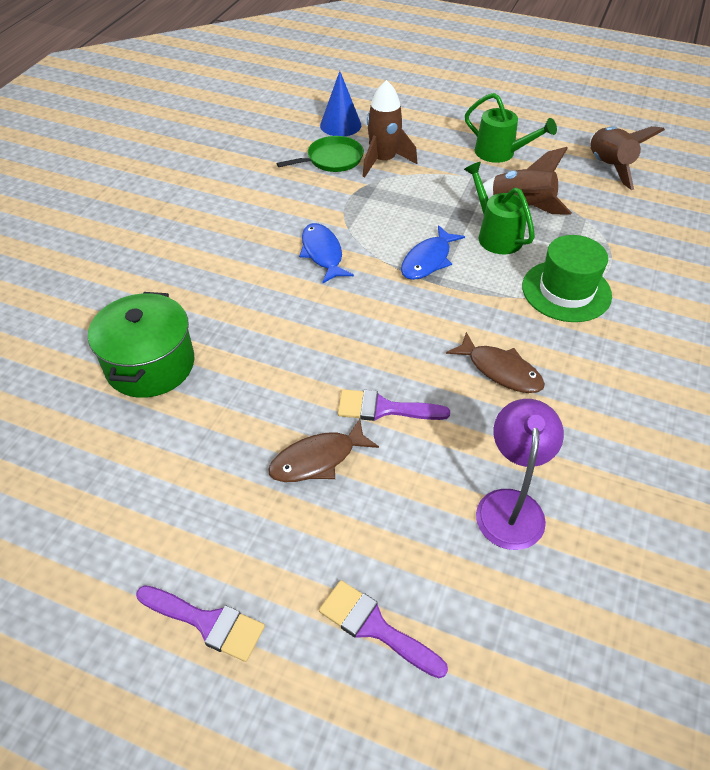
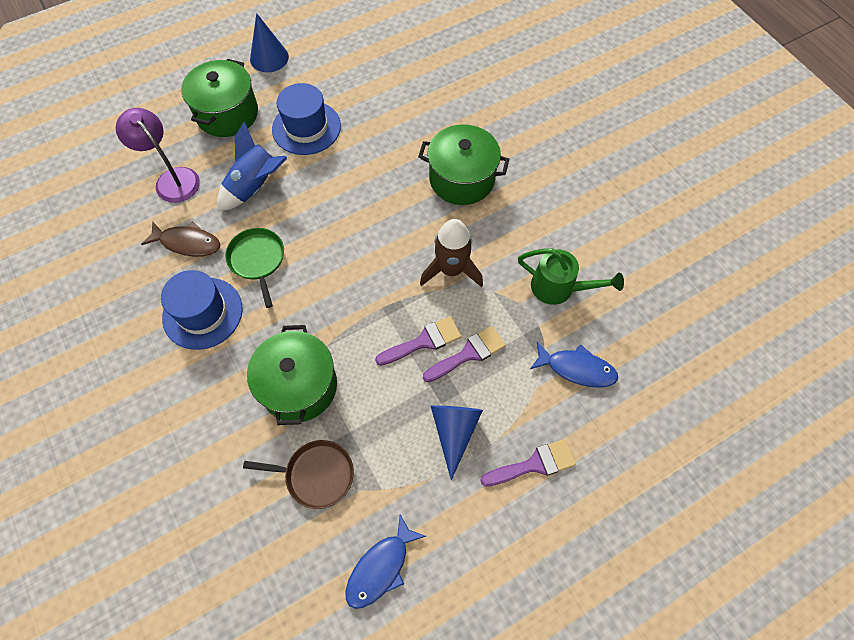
blue cone: 1 -> 2
blue hat: 0 -> 2
blue rocket: 0 -> 1
brown fish: 2 -> 1
brown pan: 0 -> 1
brown rocket: 3 -> 1
green hat: 1 -> 0
green pot: 1 -> 3
green watering can: 2 -> 1

